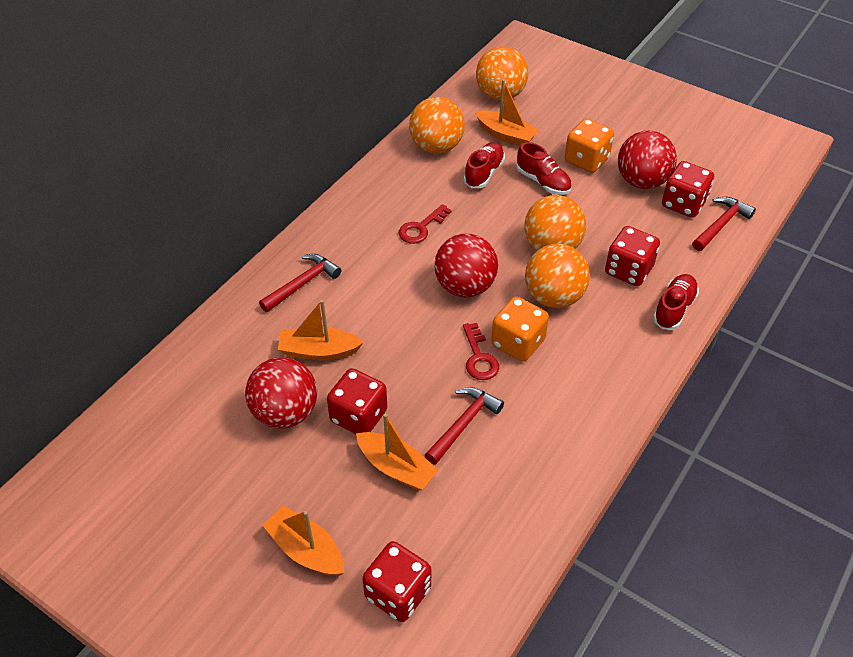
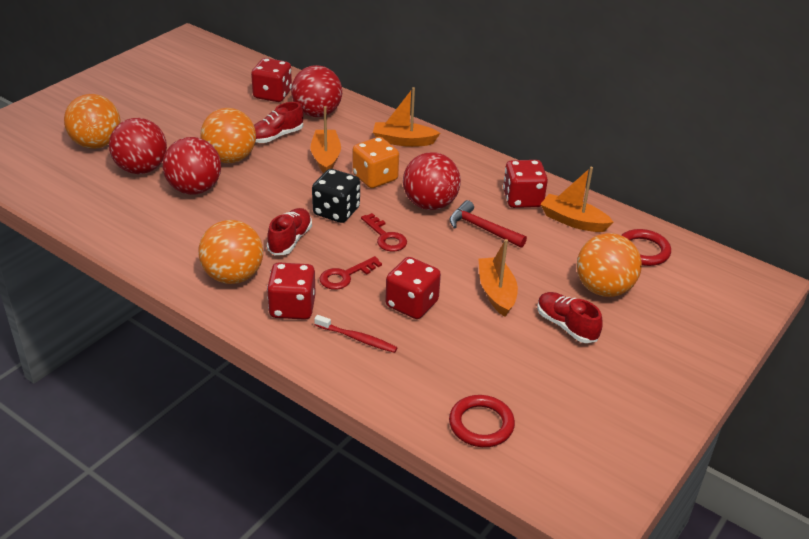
black dice: 0 -> 1
orange dice: 2 -> 1
red ball: 3 -> 4
red hammer: 3 -> 1
red ring: 0 -> 2
red toothbrush: 0 -> 1

